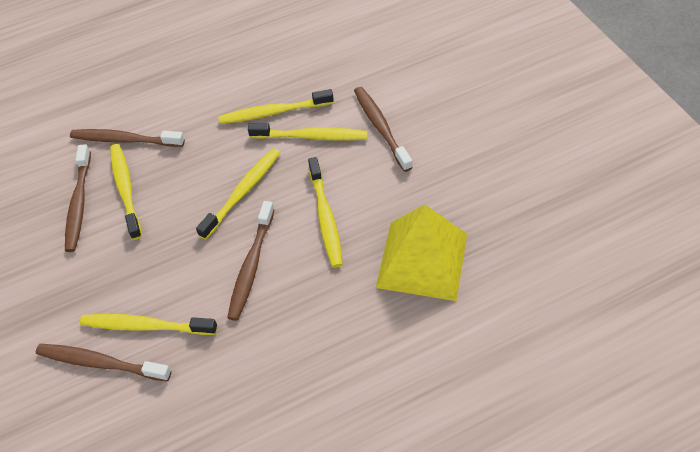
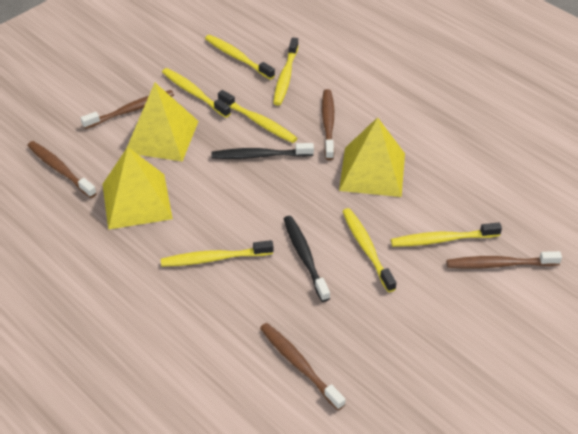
black toothbrush: 0 -> 2
yellow pyramid: 1 -> 3
yellow toothbrush: 6 -> 7

